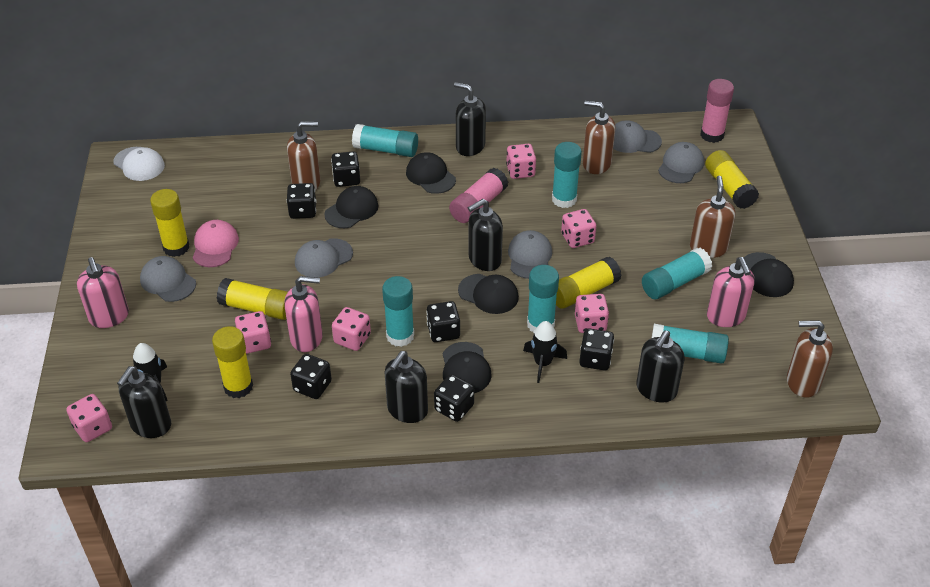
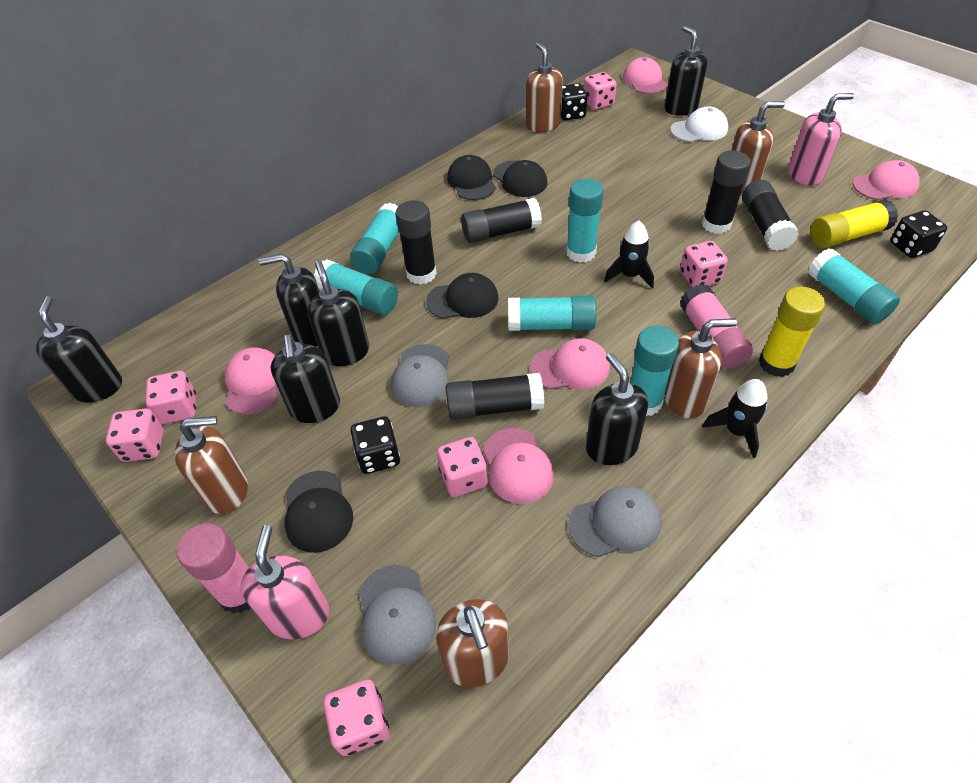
black cap: 5 -> 4
black dice: 6 -> 3
black glue stick: 0 -> 5
black soap dispenser: 5 -> 6
brown soap dispenser: 4 -> 5
grey cap: 5 -> 3
pink cap: 1 -> 5
pink soap dispenser: 3 -> 2
yellow glue stick: 5 -> 2

